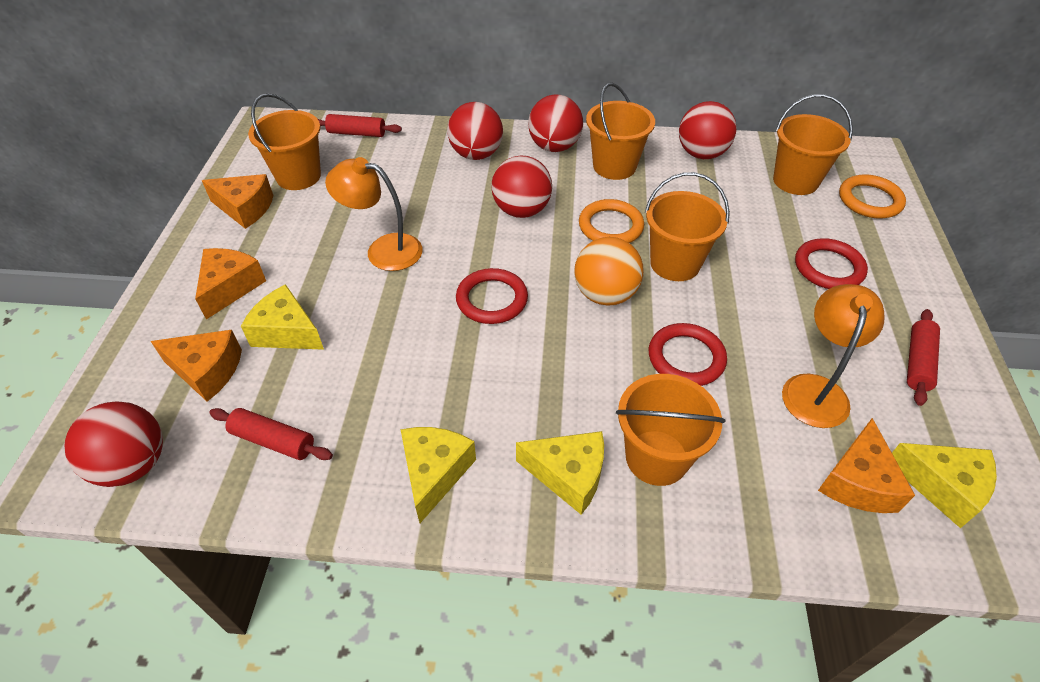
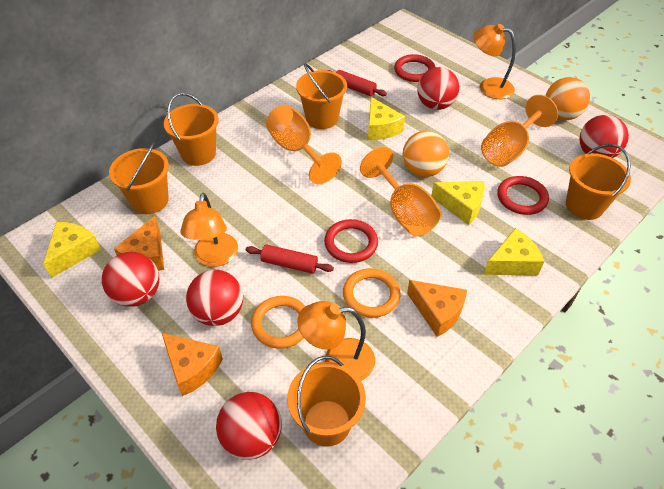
orange ball: 1 -> 2
orange cheese: 4 -> 3
orange goblet: 0 -> 3
orange lamp: 2 -> 3
red rolling pin: 3 -> 2

